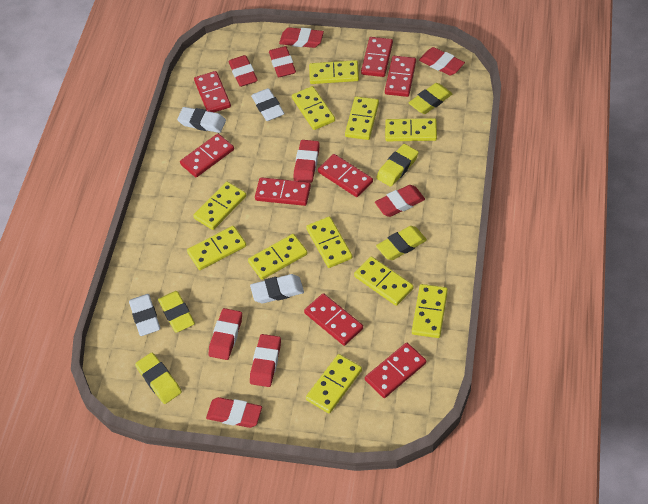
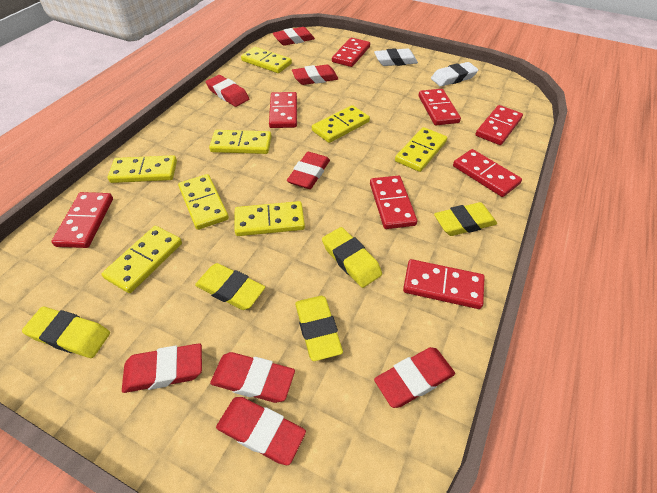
red eraser: 9 -> 8
white eraser: 4 -> 2
yellow domino: 11 -> 8

